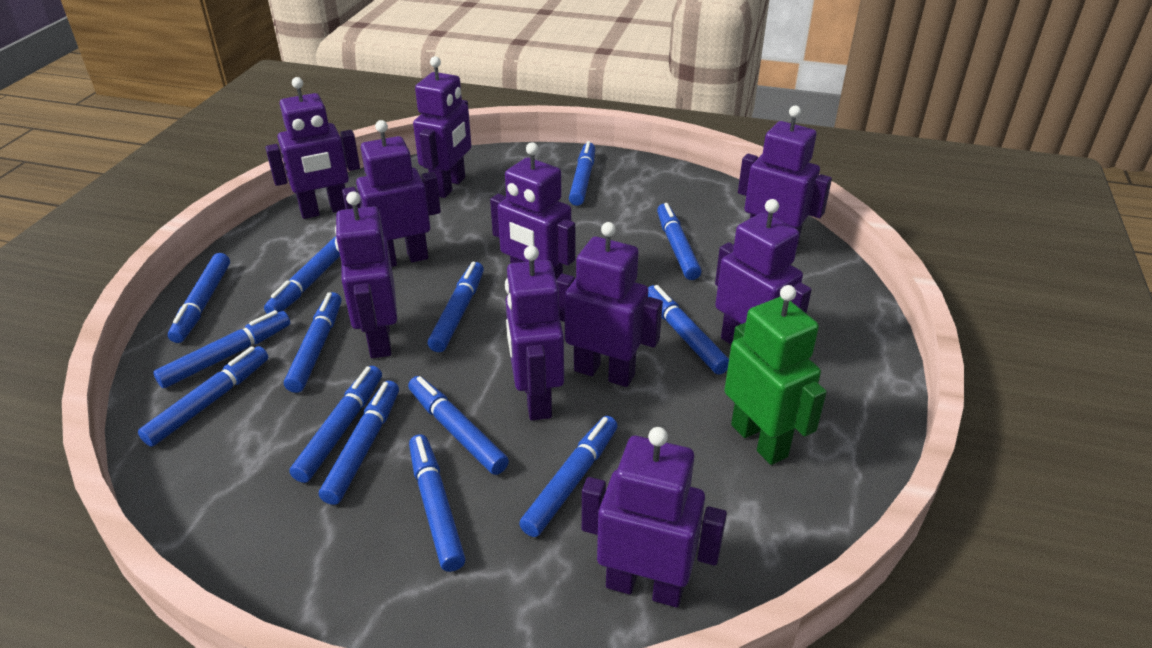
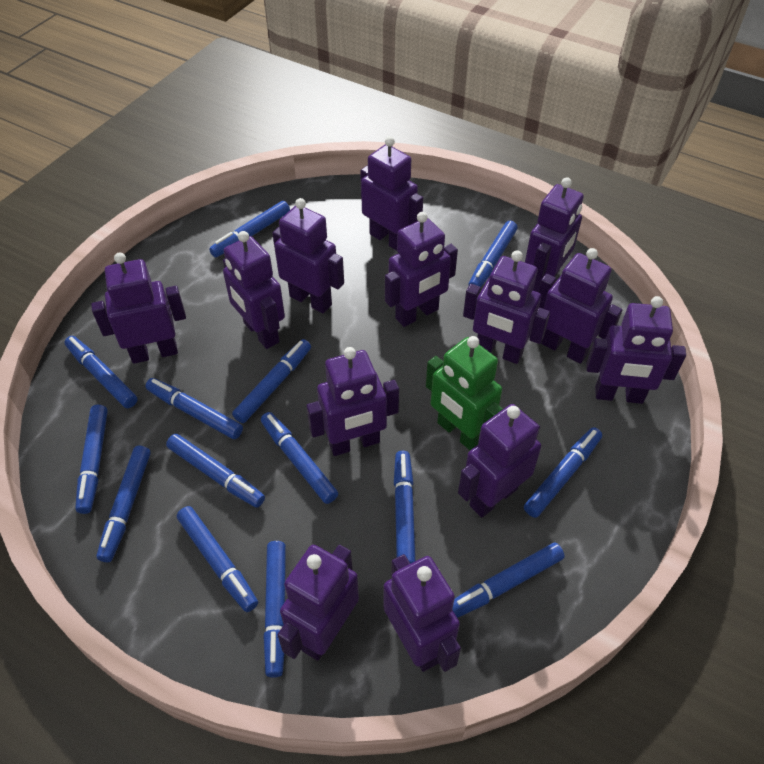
purple robot: 10 -> 13

